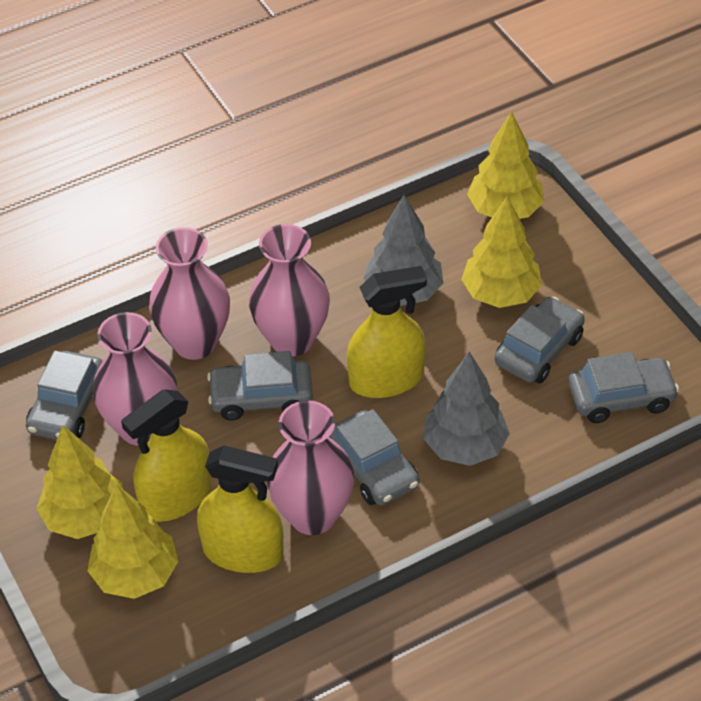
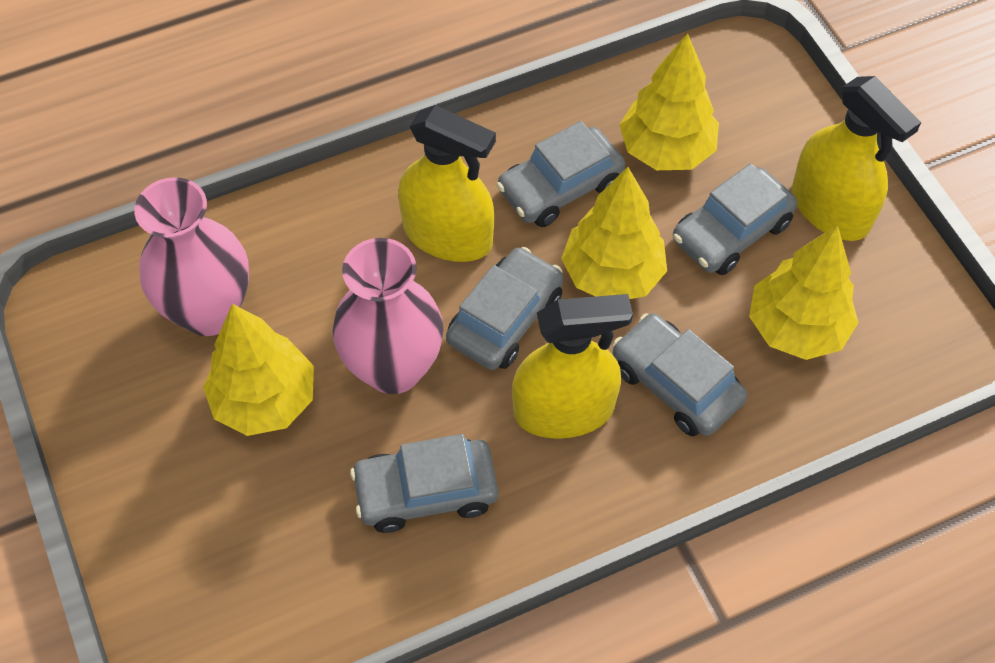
grey tree: 2 -> 0
pink vase: 4 -> 2

